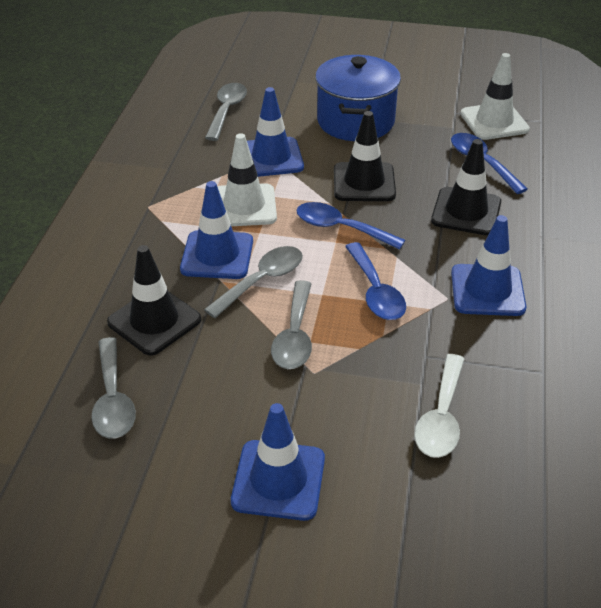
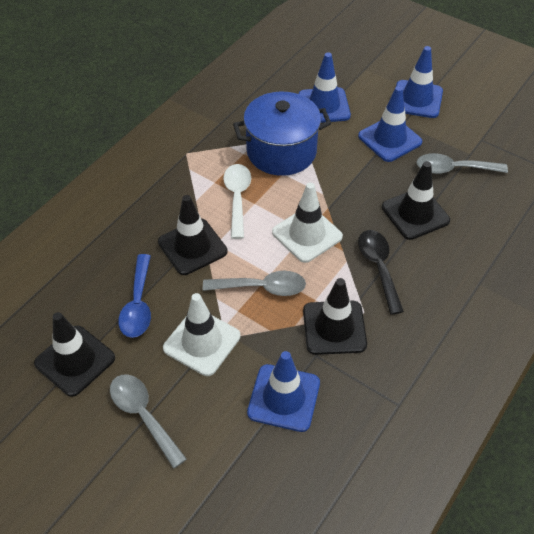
black spoon: 0 -> 1
black traffic cone: 3 -> 4
blue spoon: 3 -> 1
grey spoon: 4 -> 3

